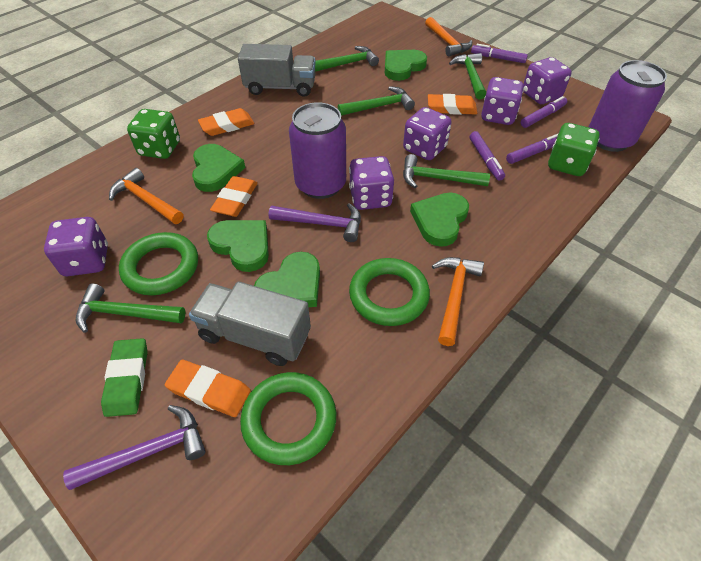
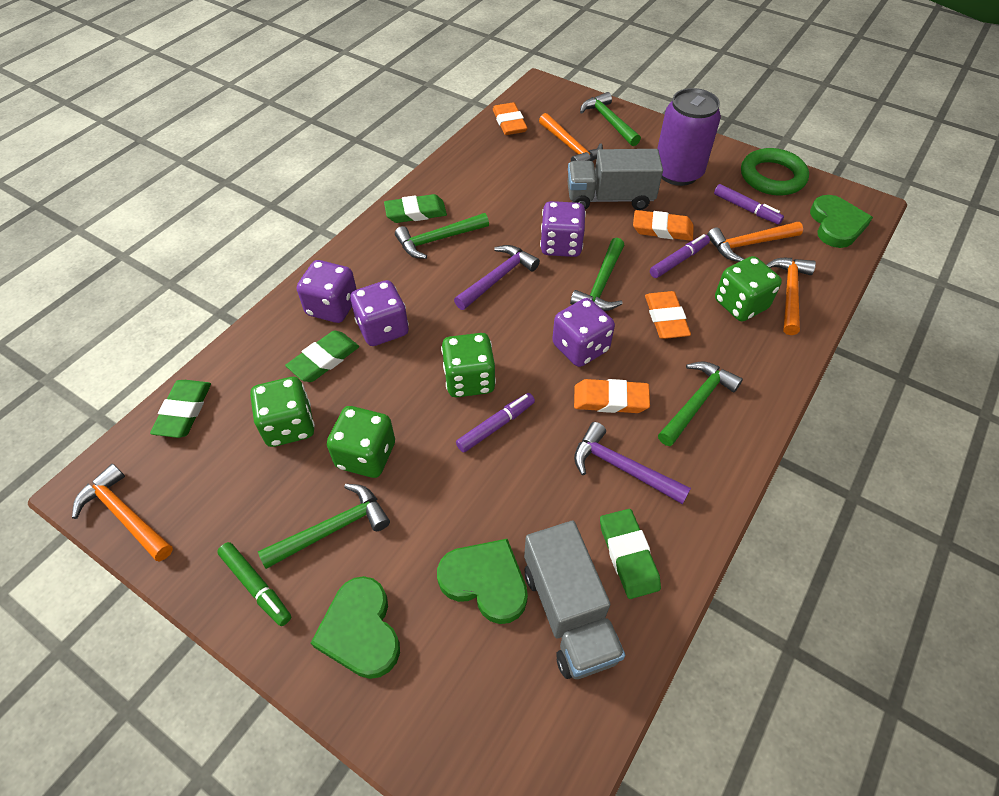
green dice: 2 -> 4
green eraser: 1 -> 4
green heart: 5 -> 3
green marker: 0 -> 1
green ring: 3 -> 1
orange hammer: 3 -> 4
purple can: 2 -> 1
purple dice: 5 -> 4
purple marker: 4 -> 3

